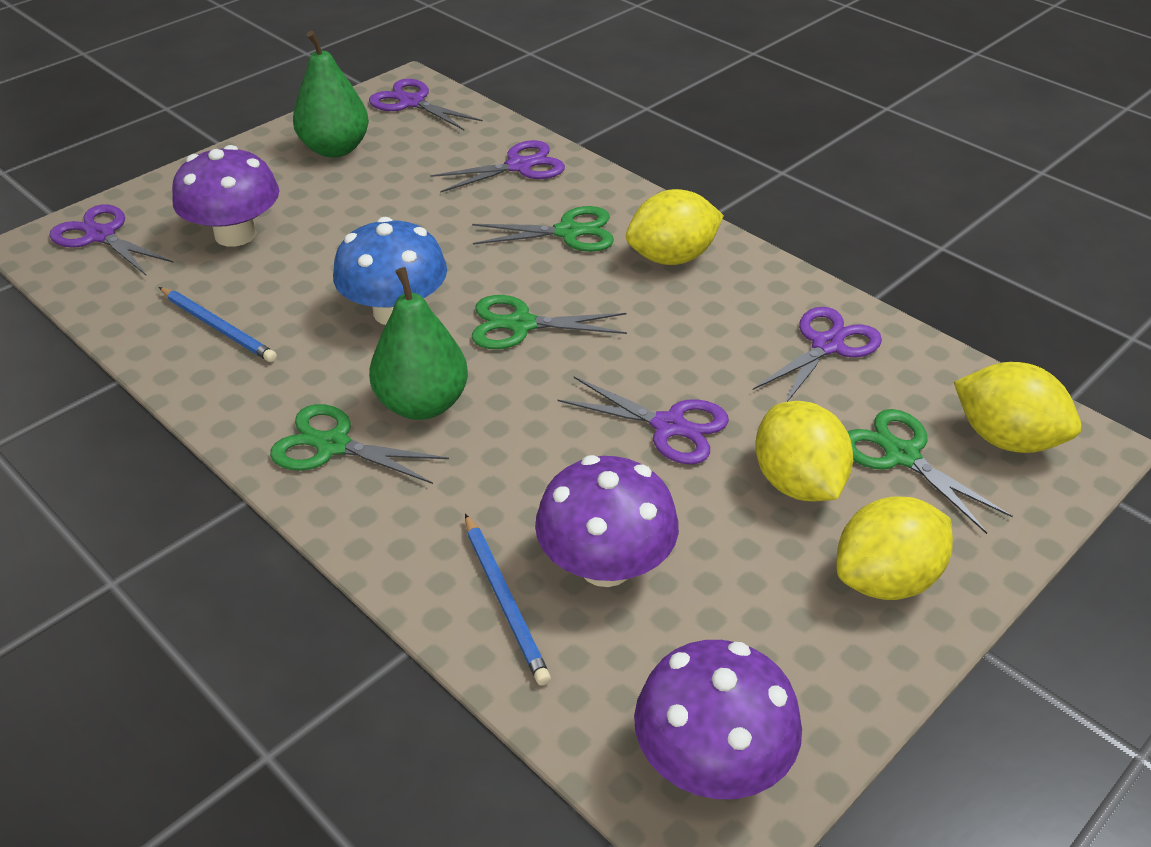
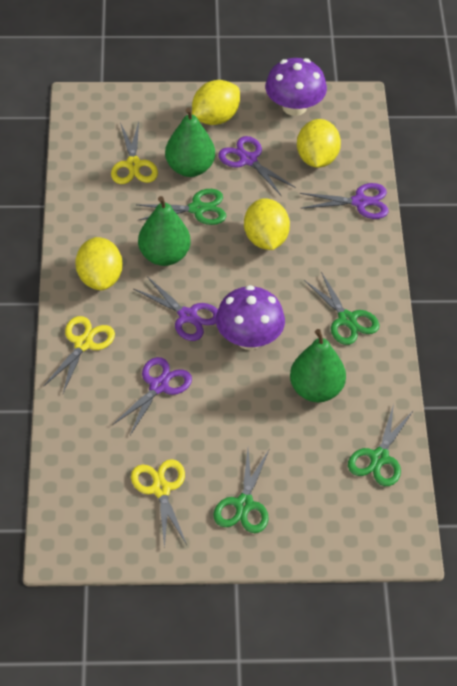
blue mushroom: 1 -> 0
blue pencil: 2 -> 0
green pear: 2 -> 3
purple mushroom: 3 -> 2
purple scissors: 5 -> 4
yellow scissors: 0 -> 3

